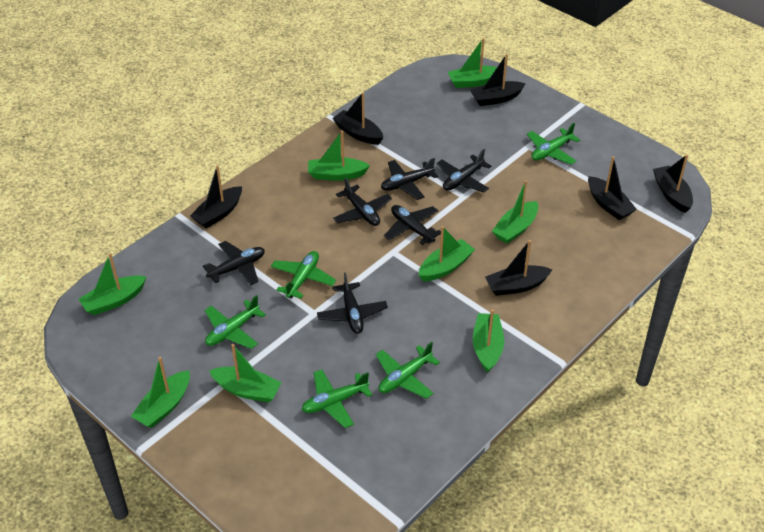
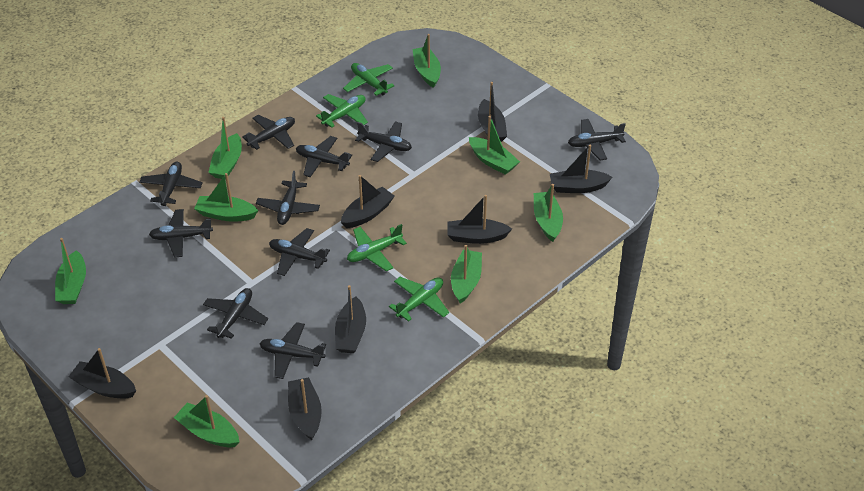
black boat: 6 -> 7
black plane: 6 -> 10
green plane: 5 -> 4

